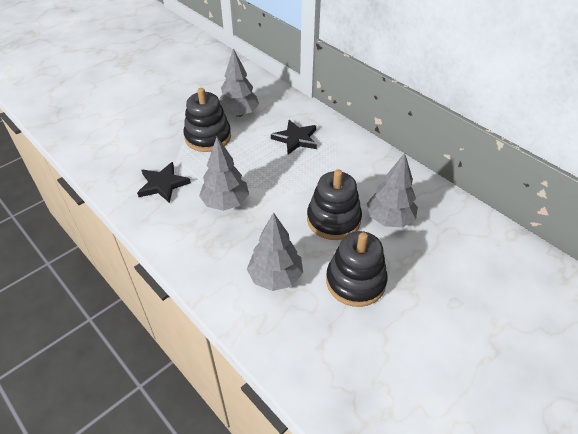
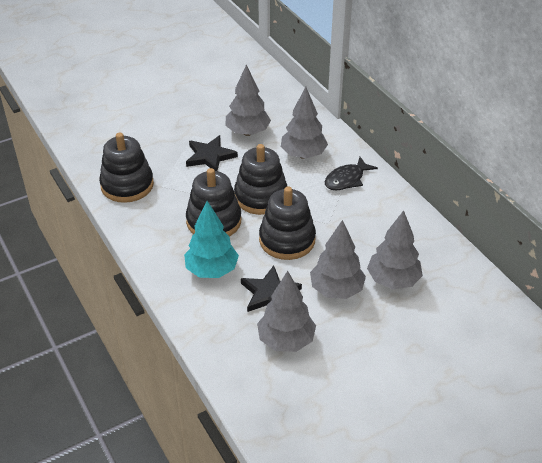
black fish: 0 -> 1
black stacking toy: 3 -> 4
grey tree: 4 -> 5
turquoise tree: 0 -> 1

